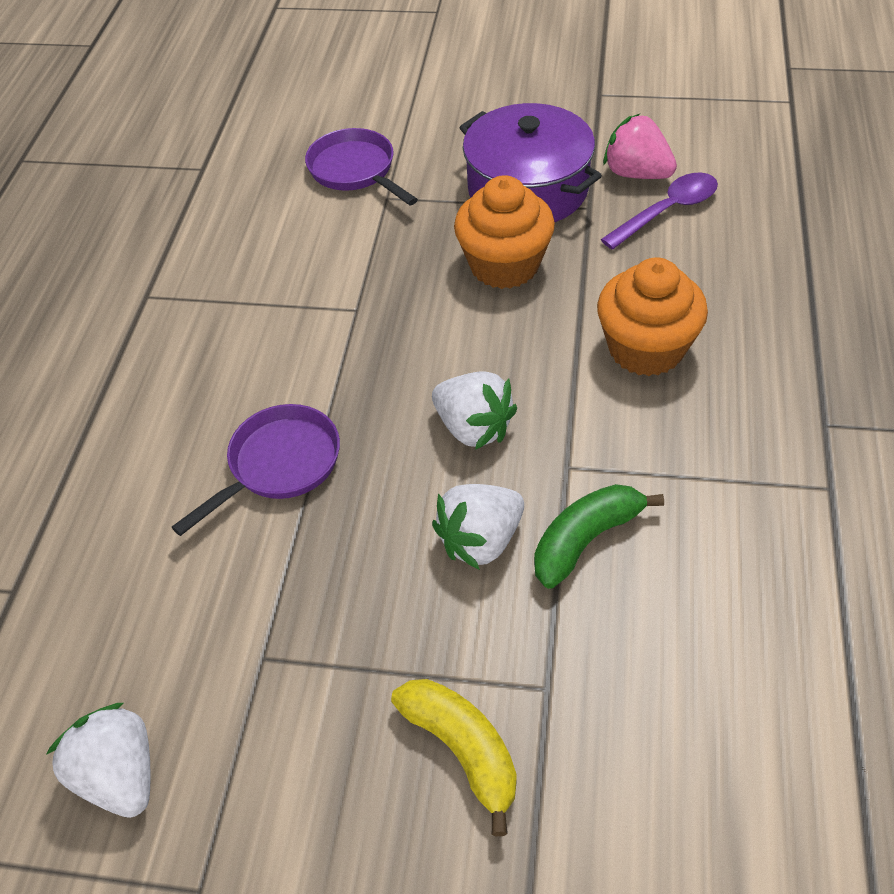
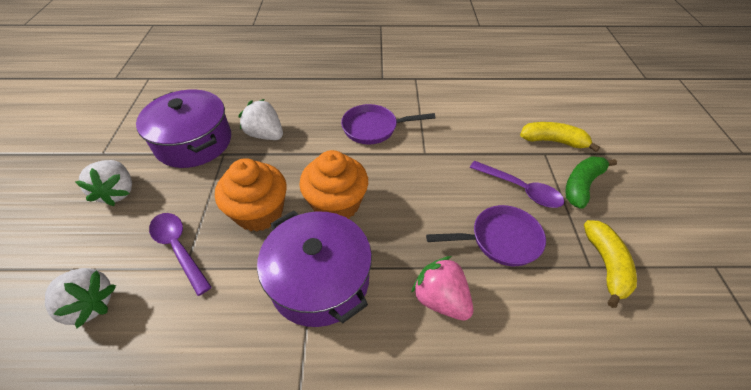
purple pot: 1 -> 2
purple spoon: 1 -> 2
yellow banana: 1 -> 2

